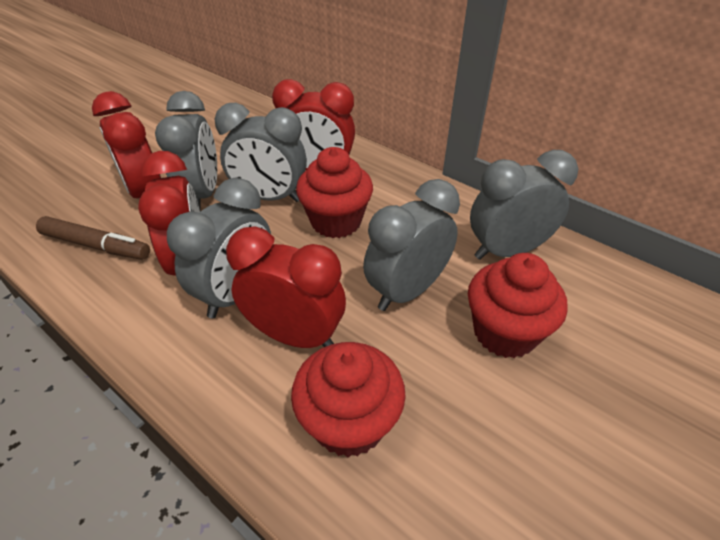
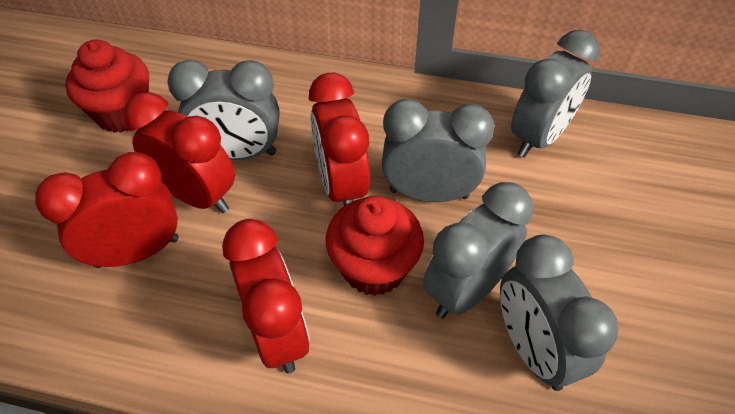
brown marker: 1 -> 0
red cupcake: 3 -> 2

